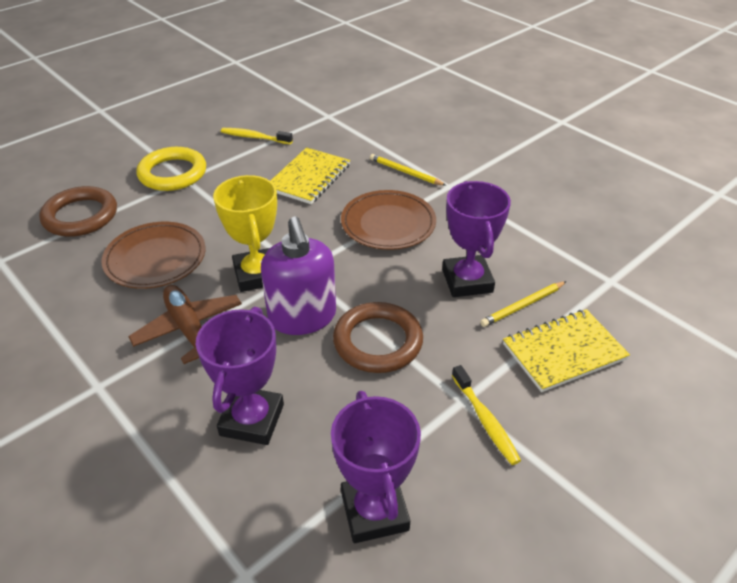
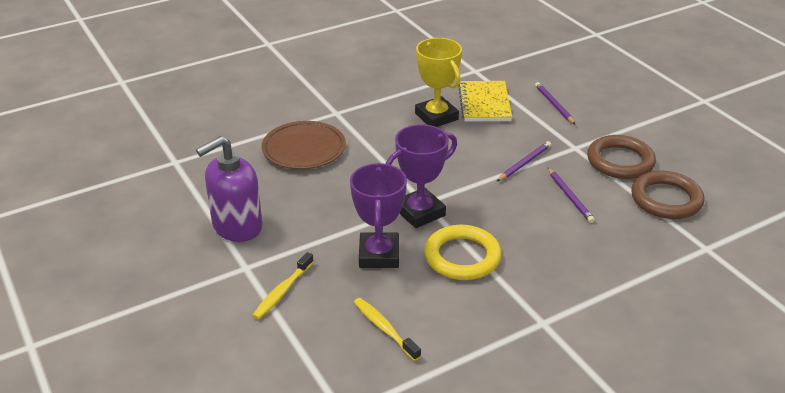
brown plane: 1 -> 0
brown plate: 2 -> 1
purple pencil: 0 -> 3
purple trophy: 3 -> 2
yellow notebook: 2 -> 1
yellow pencil: 2 -> 0

